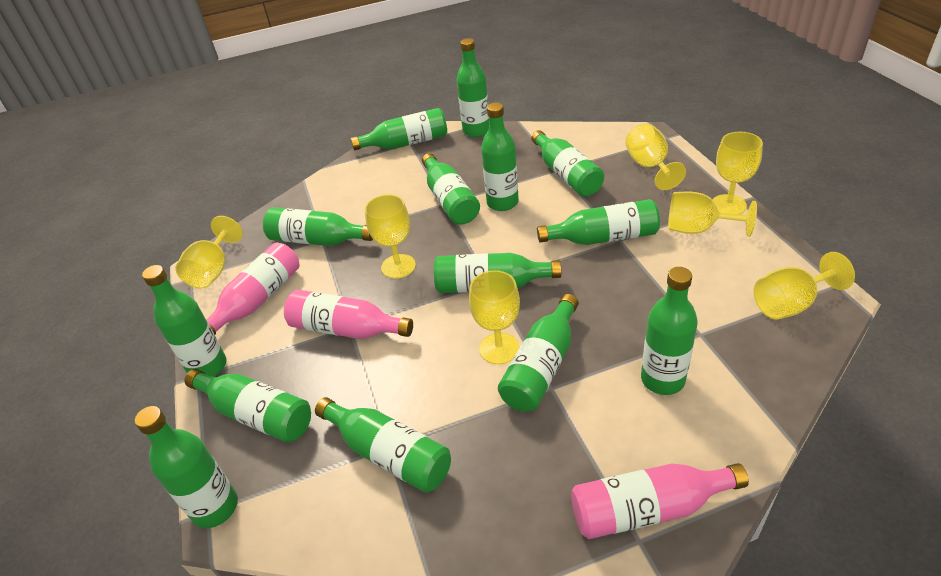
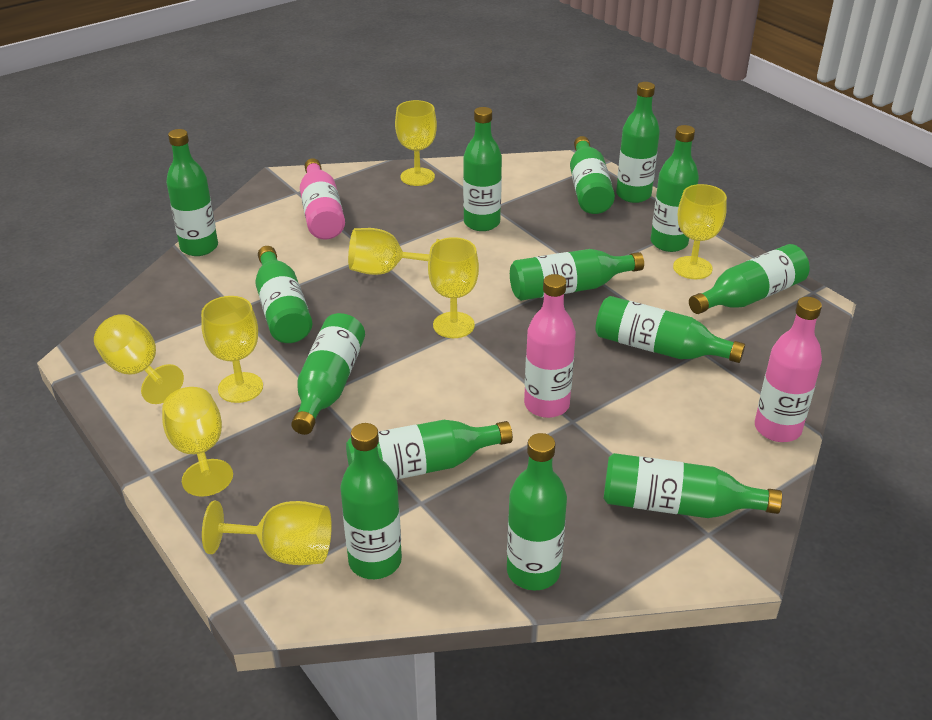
yellow goblet: 7 -> 8

